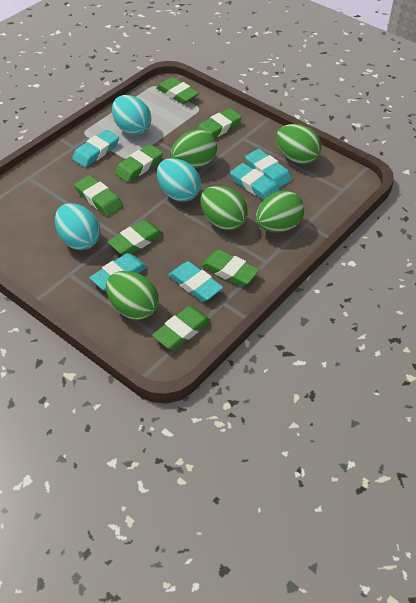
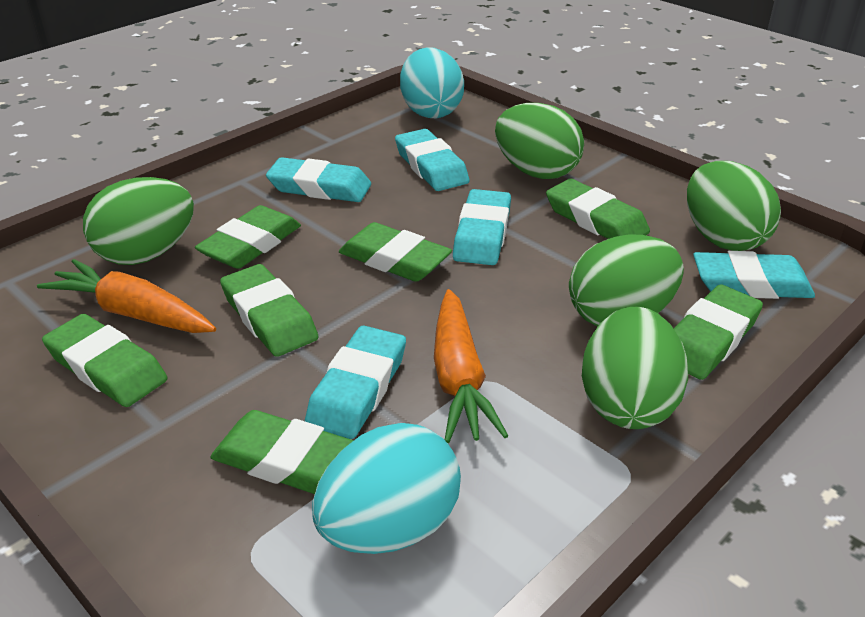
orange carrot: 0 -> 2
turquoise egg: 3 -> 2

